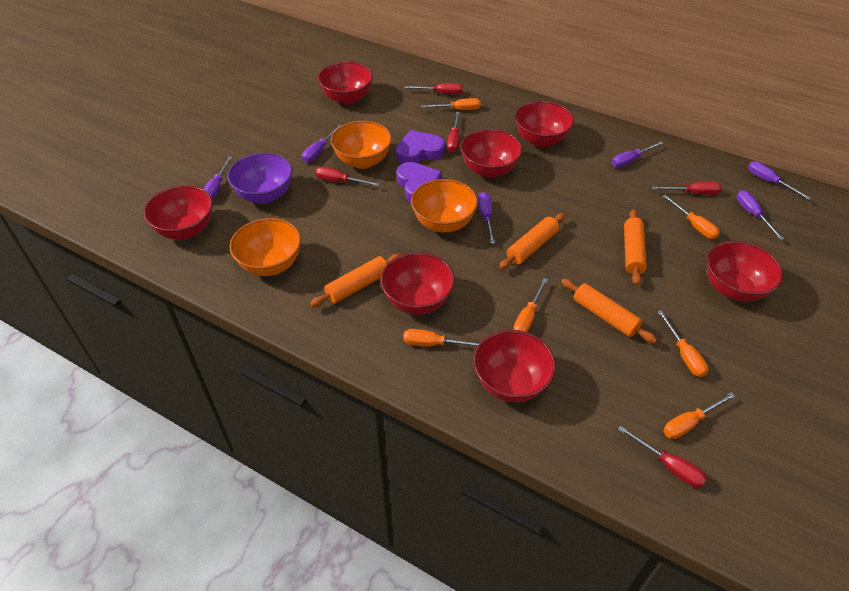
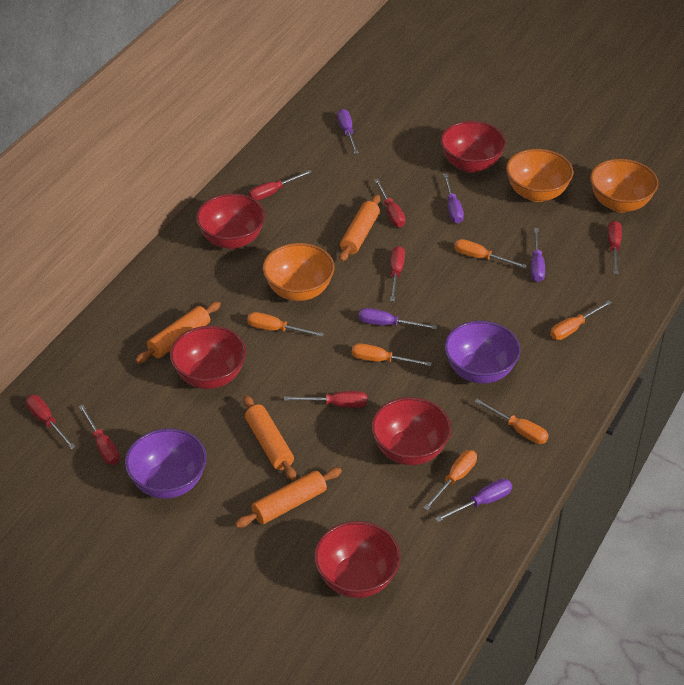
purple bowl: 1 -> 2
purple heart: 2 -> 0
purple screwdriver: 6 -> 5
red bowl: 7 -> 5
red screwdriver: 5 -> 7

